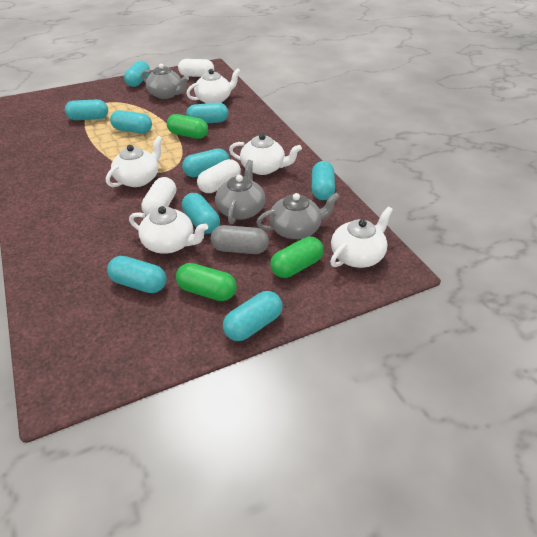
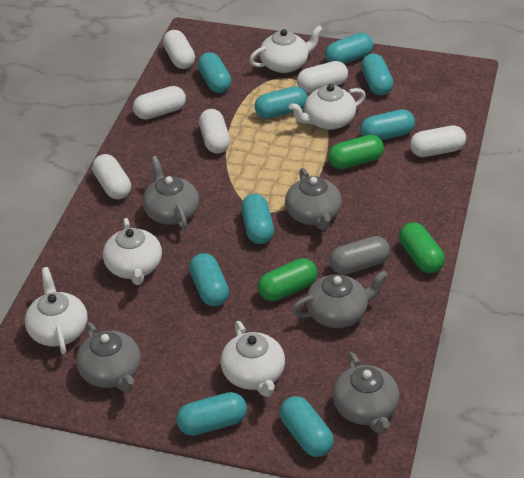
grey teapot: 3 -> 5
white capsule: 3 -> 6

